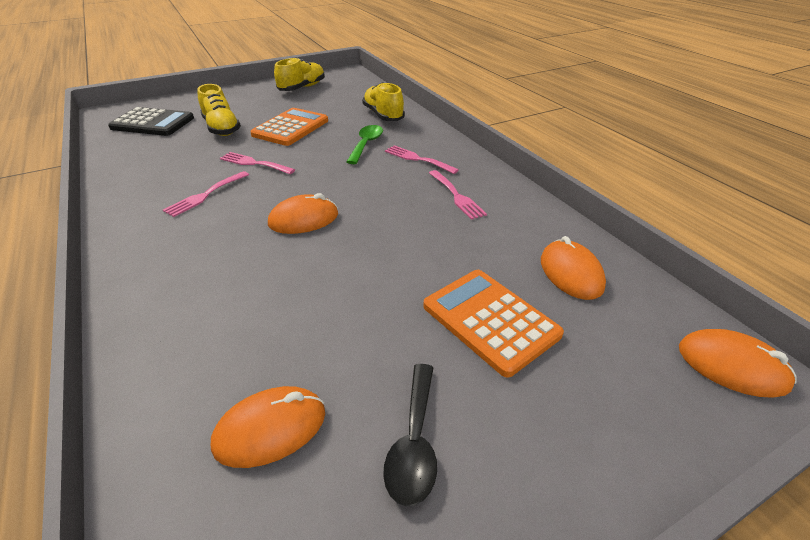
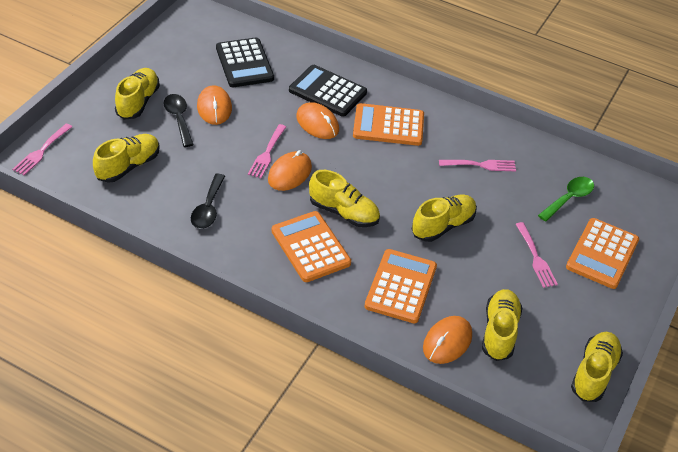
black calculator: 1 -> 2
black spoon: 1 -> 2
orange calculator: 2 -> 4
yellow shoe: 3 -> 6

